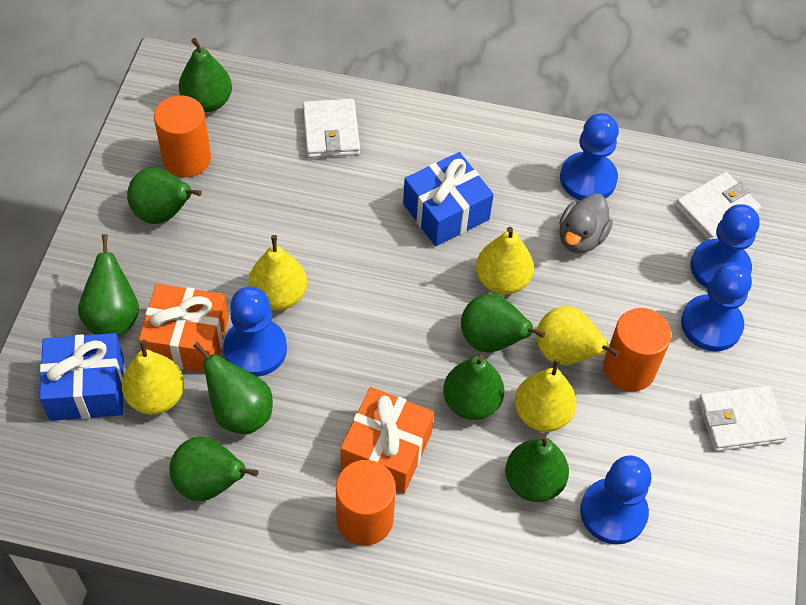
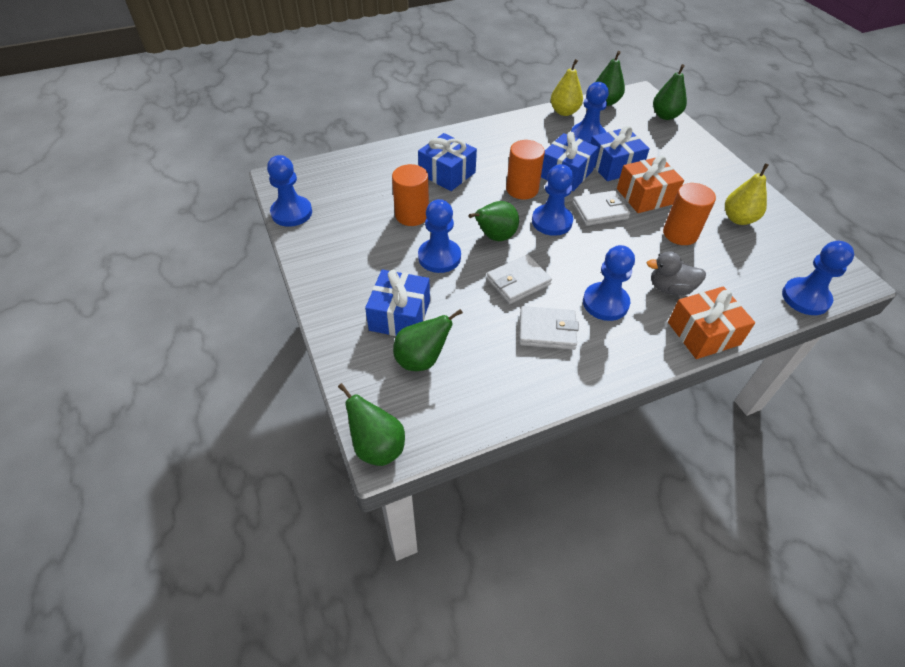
blue gift: 2 -> 4
blue pawn: 5 -> 6
green pear: 8 -> 5
yellow pear: 5 -> 2

